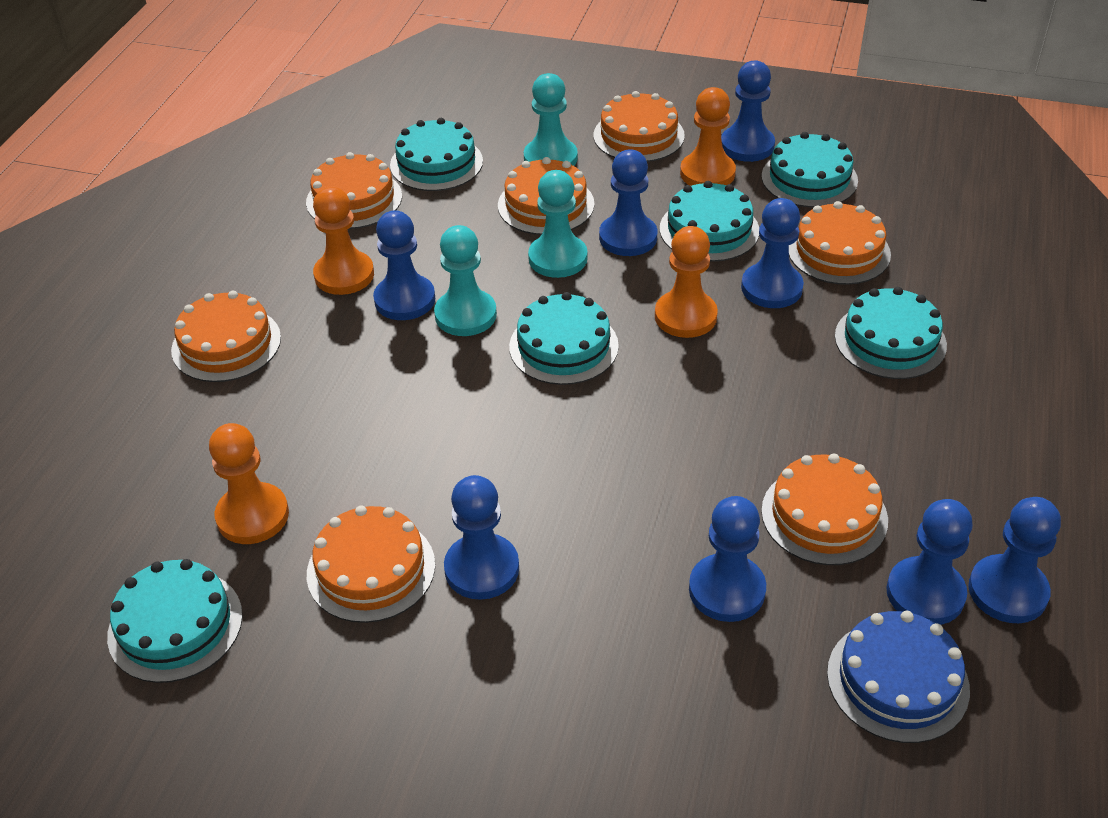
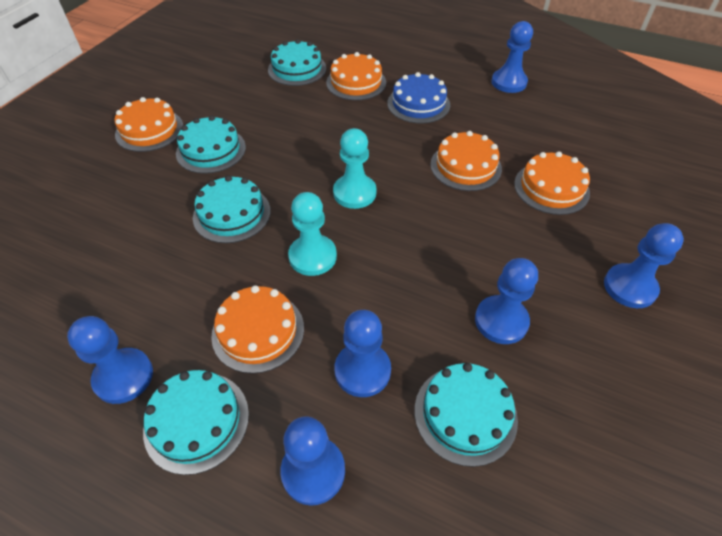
blue pawn: 8 -> 6
orange cake: 7 -> 5
orange pawn: 4 -> 0
turquoise cake: 6 -> 5
turquoise pawn: 3 -> 2

